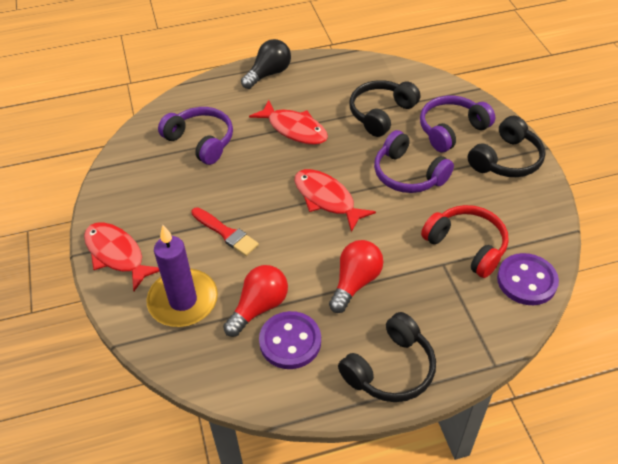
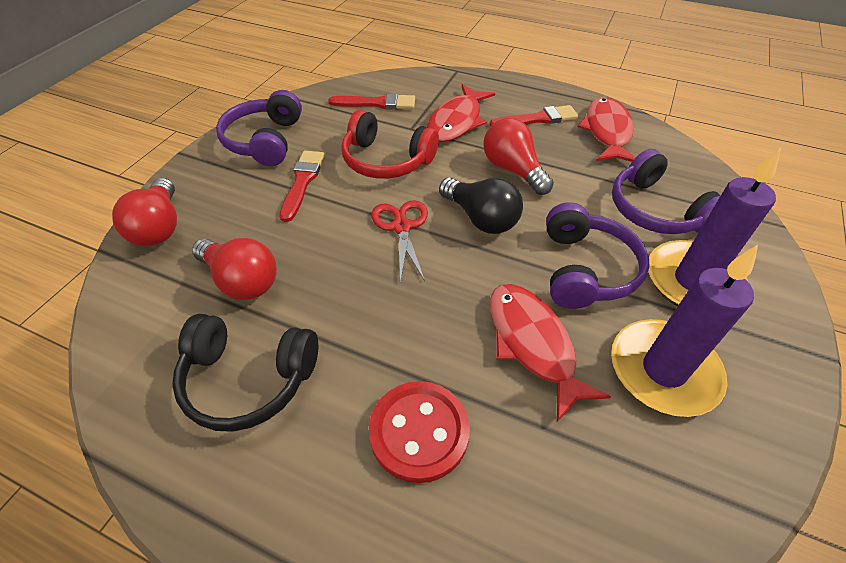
black headphones: 3 -> 1
purple button: 2 -> 0
purple candle: 1 -> 2
red brush: 1 -> 3
red button: 0 -> 1
red light bulb: 2 -> 3
red scissors: 0 -> 1

